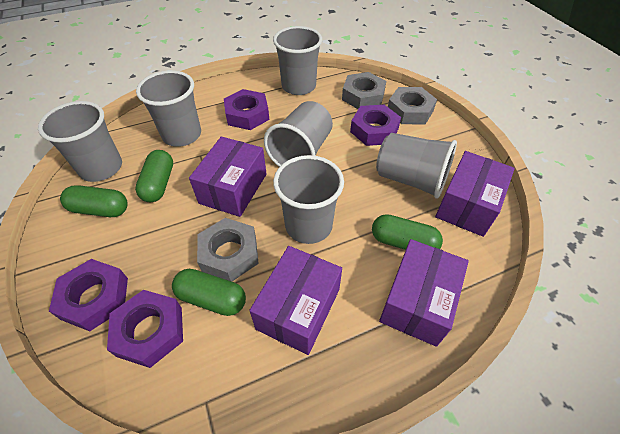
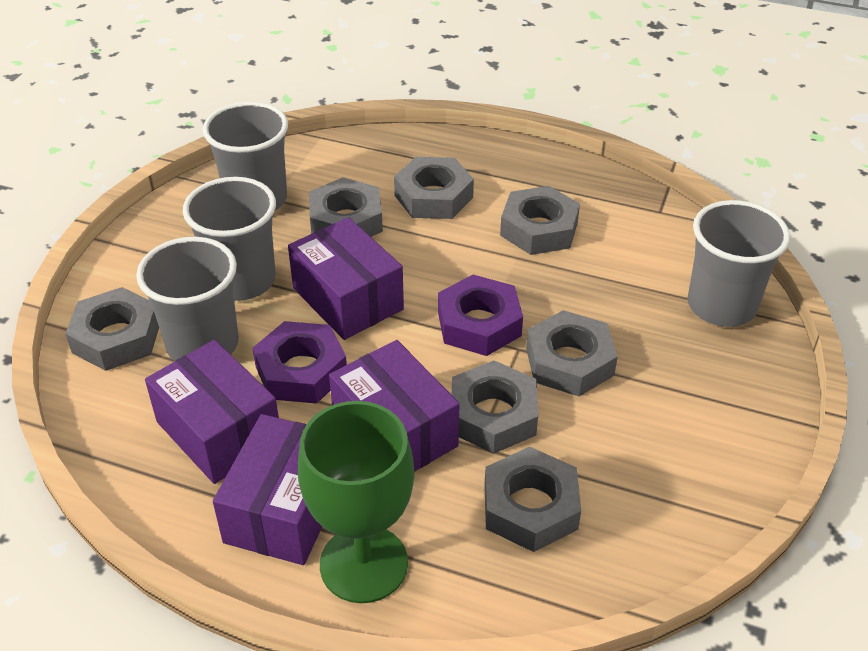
green capsule: 4 -> 0
green goblet: 0 -> 1
grey cup: 6 -> 4
grey nut: 3 -> 7
purple nut: 4 -> 2

